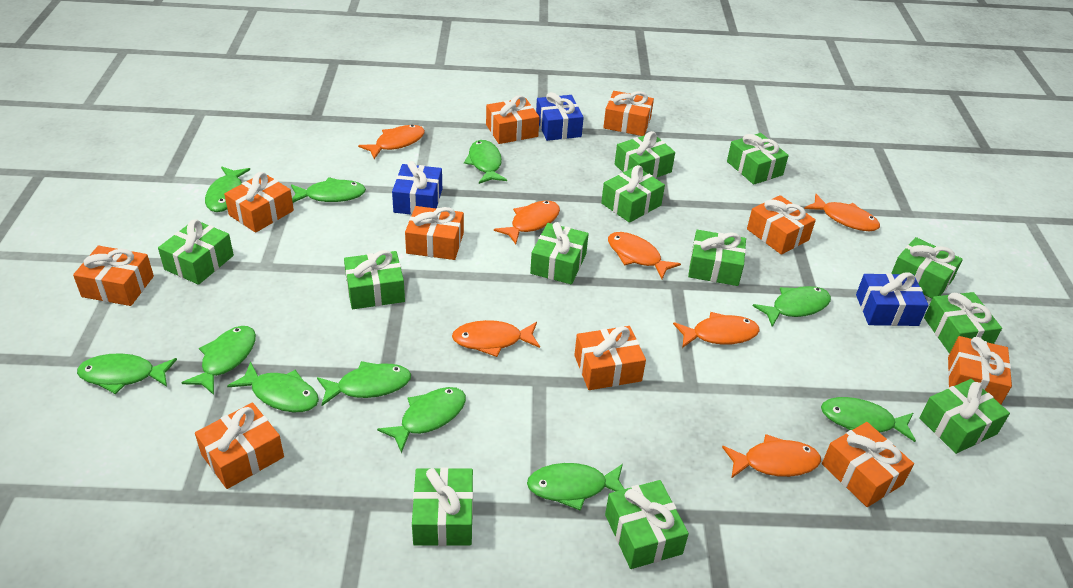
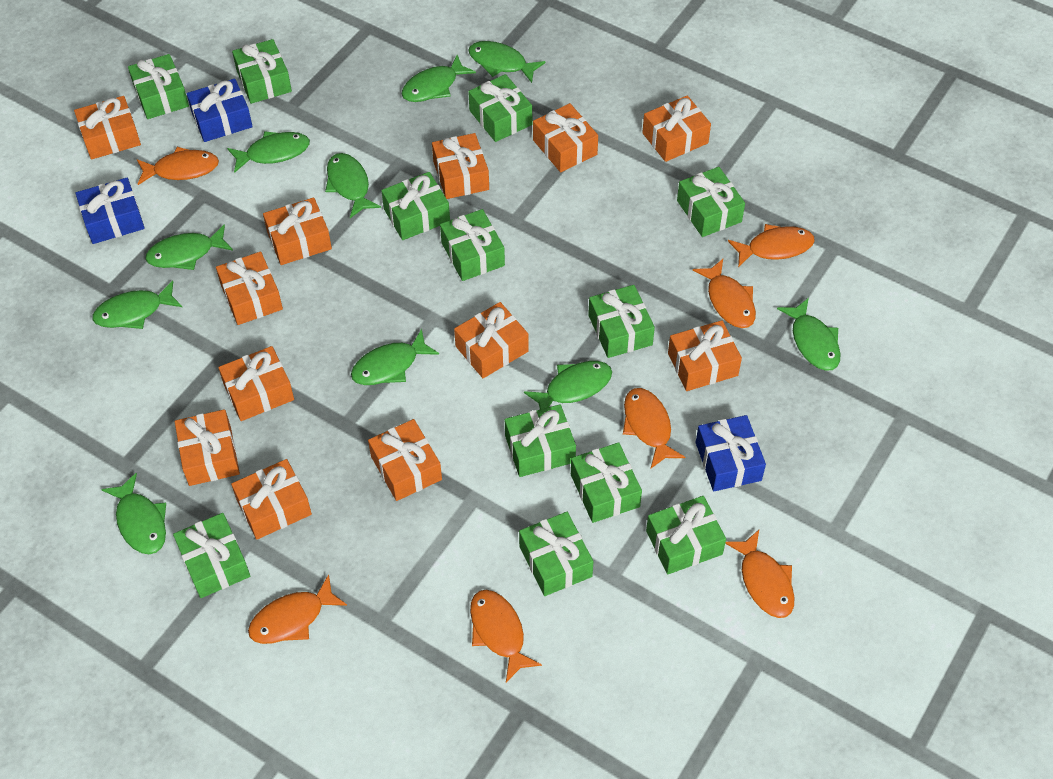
green fish: 11 -> 10
orange gift: 10 -> 12

